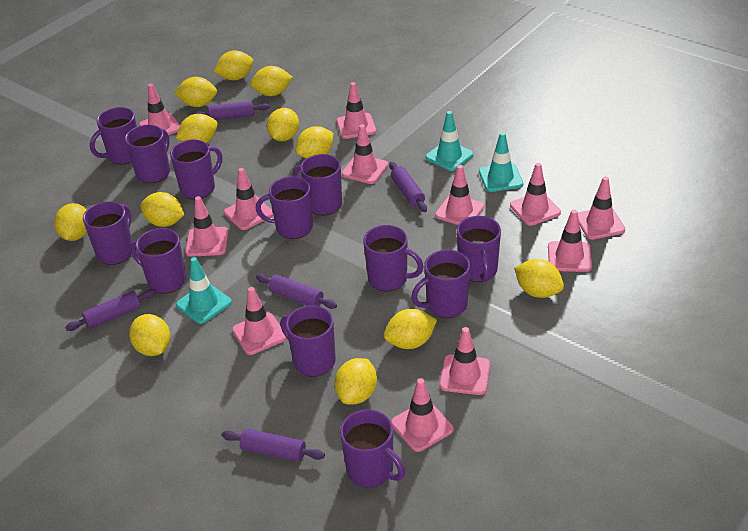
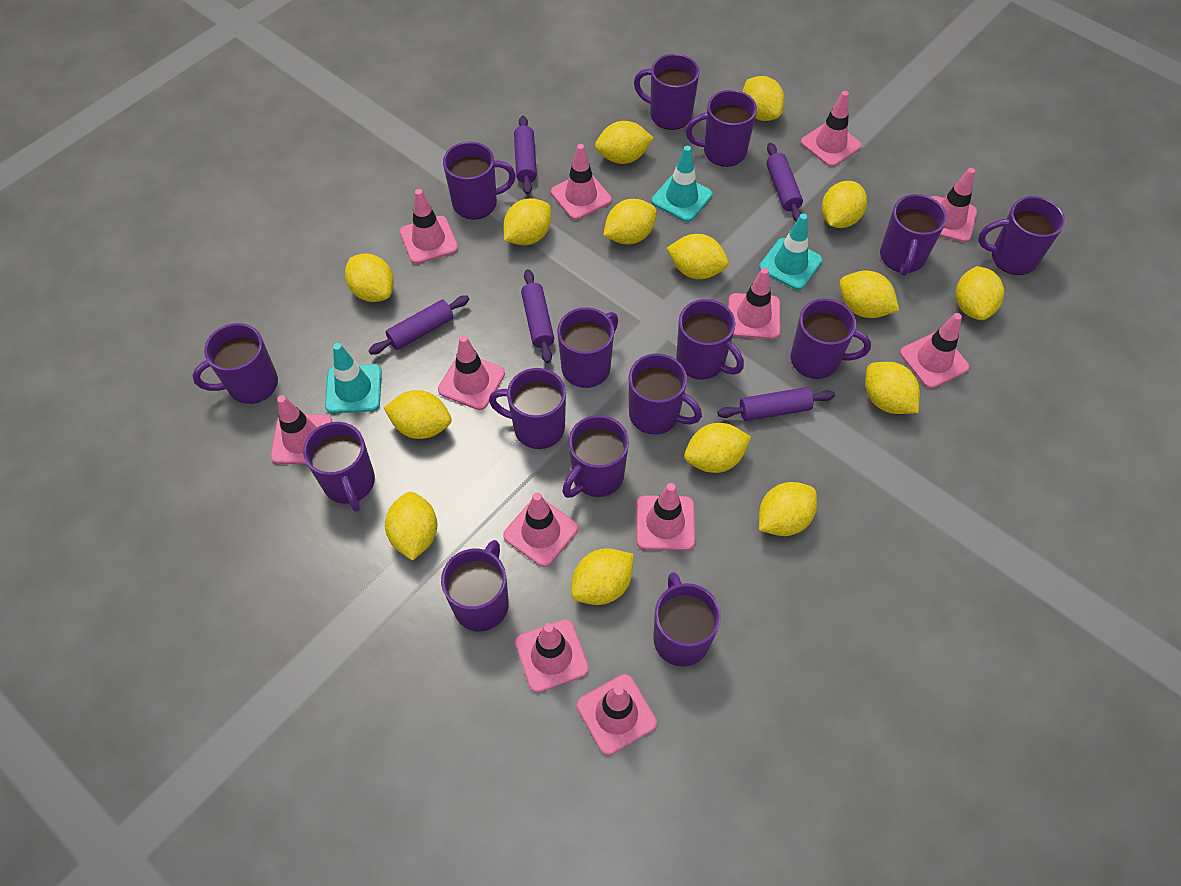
purple mug: 12 -> 15
yellow lemon: 12 -> 15

